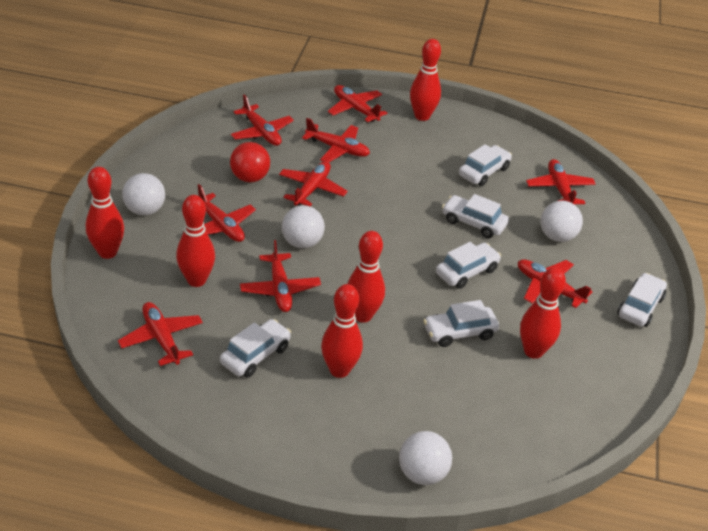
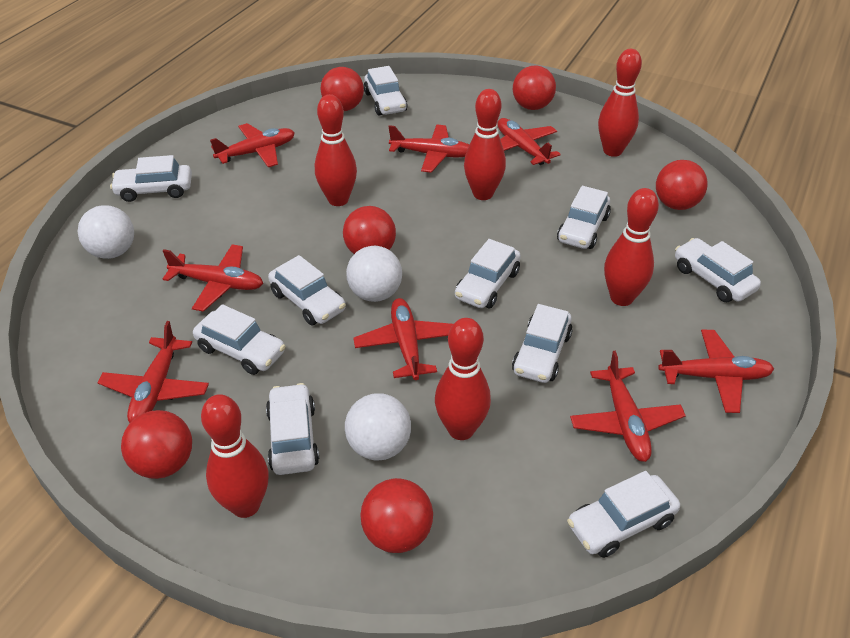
red ball: 1 -> 6
red plane: 9 -> 8
white ball: 4 -> 3
white car: 6 -> 10

